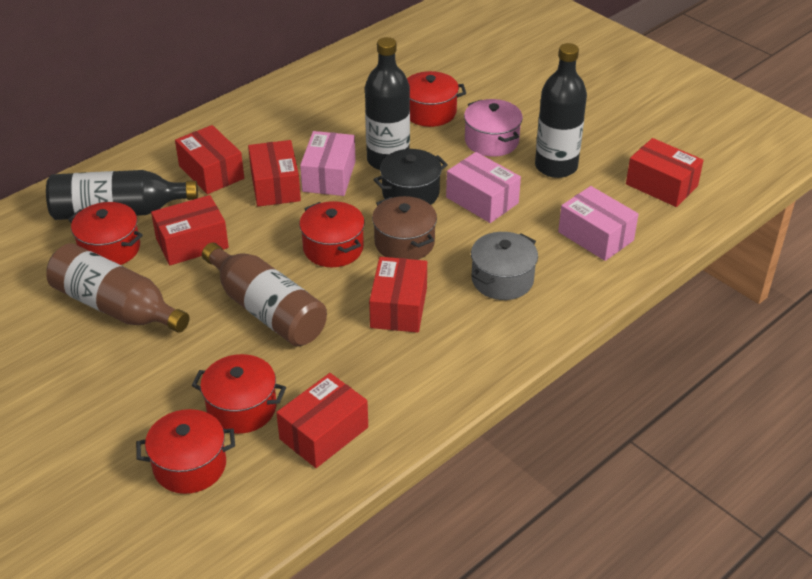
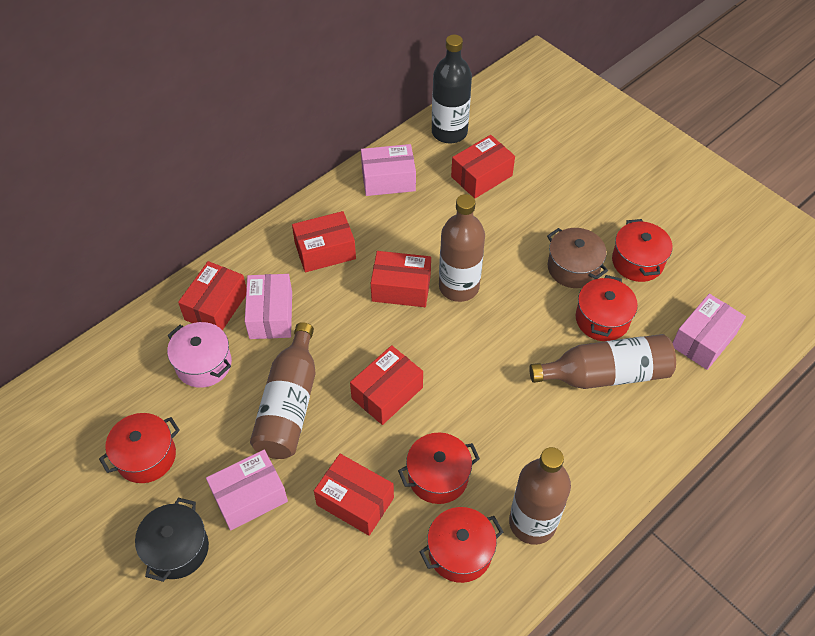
black bottle: 3 -> 1
brown bottle: 2 -> 4
grey pot: 1 -> 0
pink box: 3 -> 4

